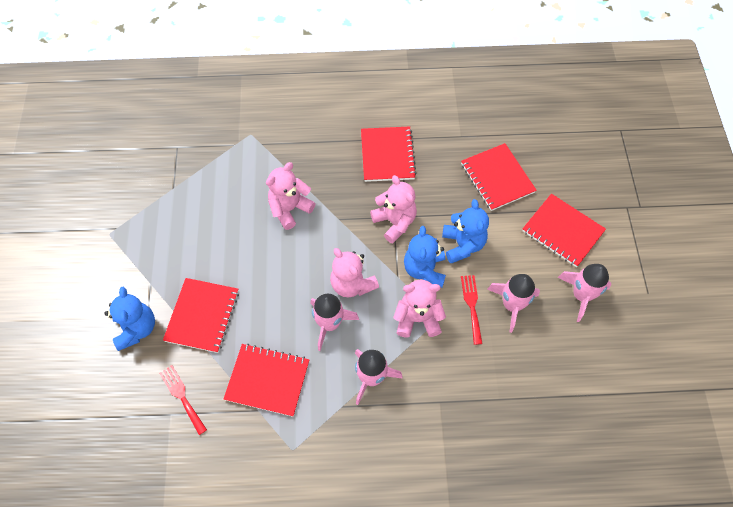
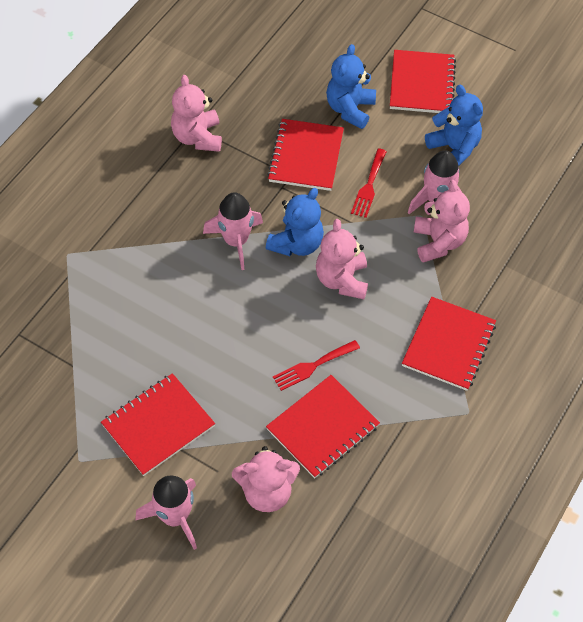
pink rocket: 4 -> 3

